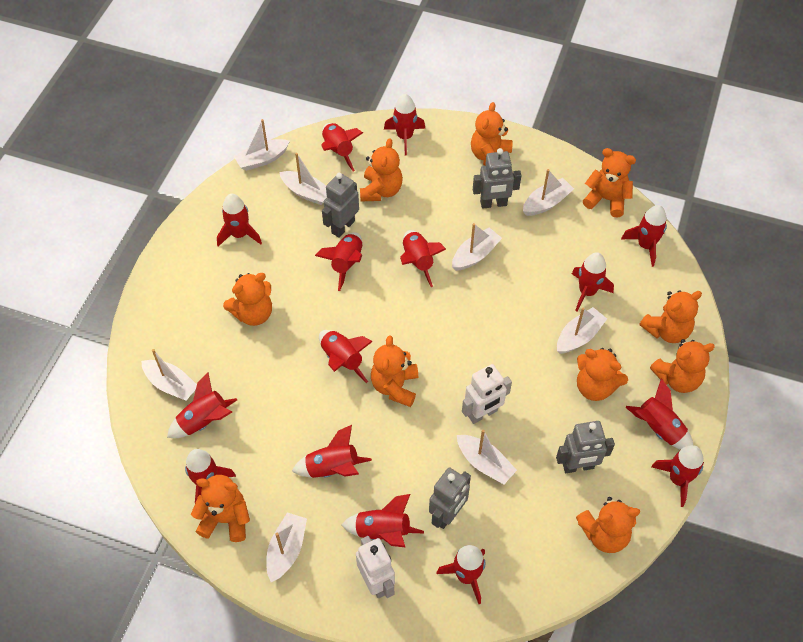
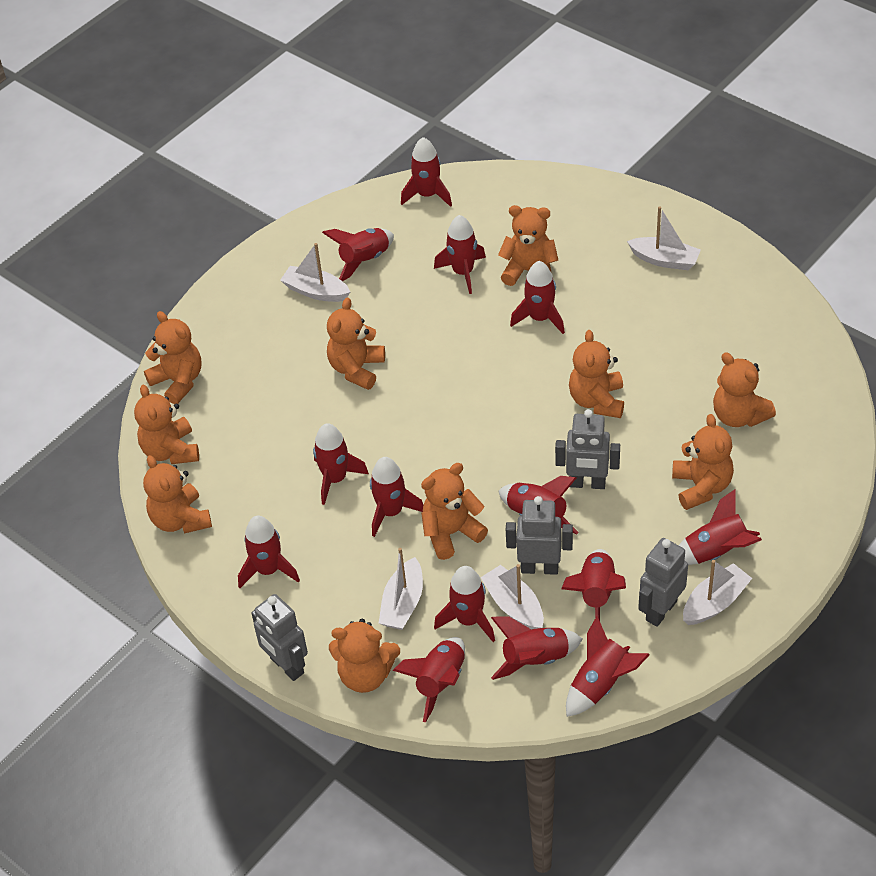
red rocket: 15 -> 14
white boat: 8 -> 5
white robot: 2 -> 0

